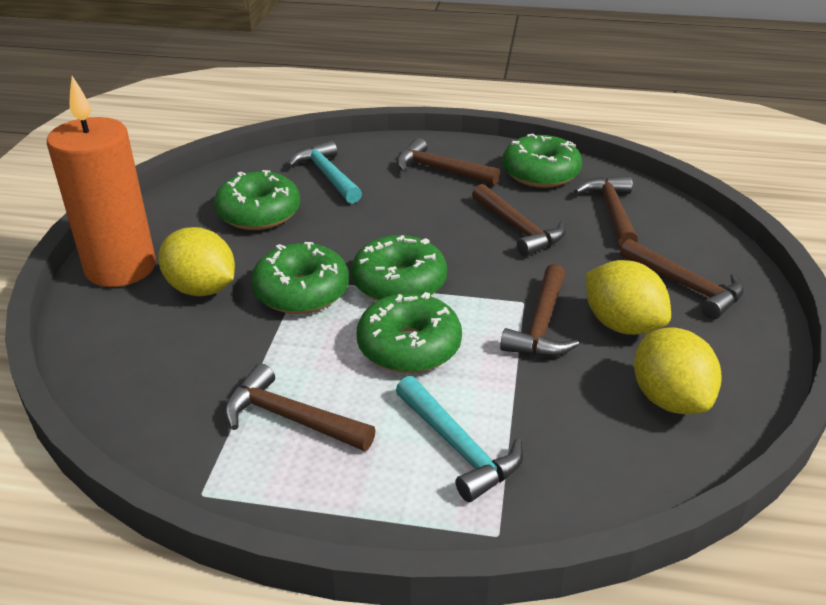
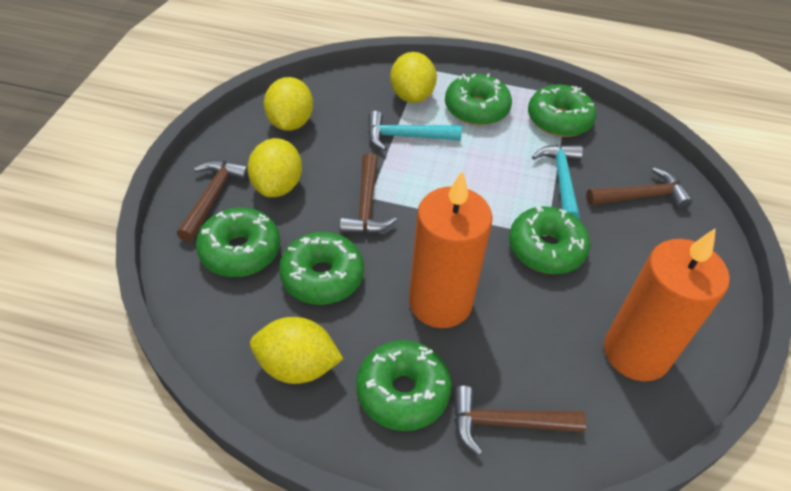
brown hammer: 6 -> 4
green donut: 5 -> 6
orange candle: 1 -> 2
yellow lemon: 3 -> 4

